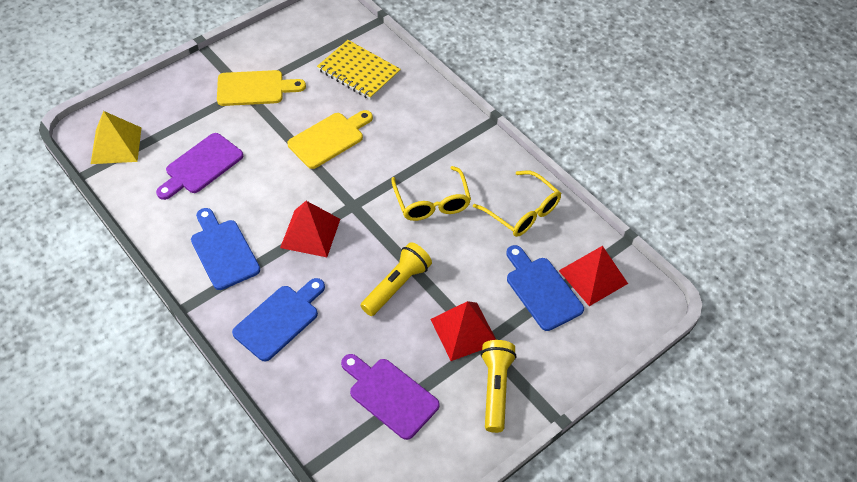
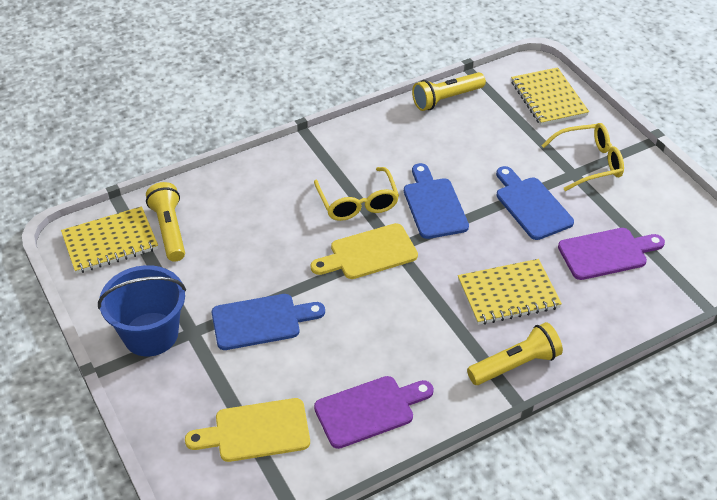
blue bucket: 0 -> 1
red pyramid: 3 -> 0
yellow flashlight: 2 -> 3
yellow notebook: 1 -> 3
yellow pyramid: 1 -> 0

